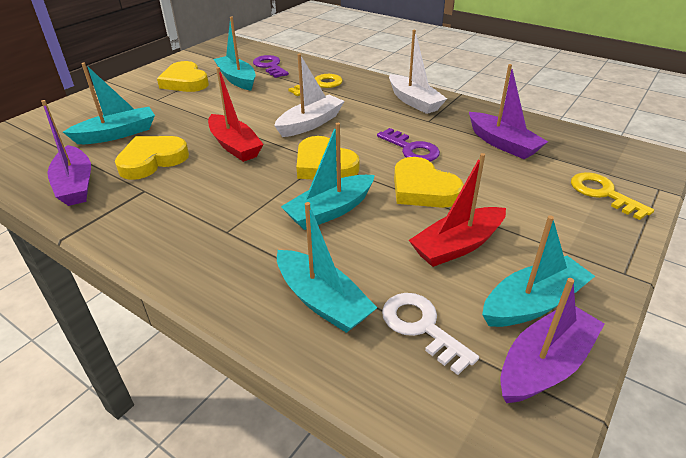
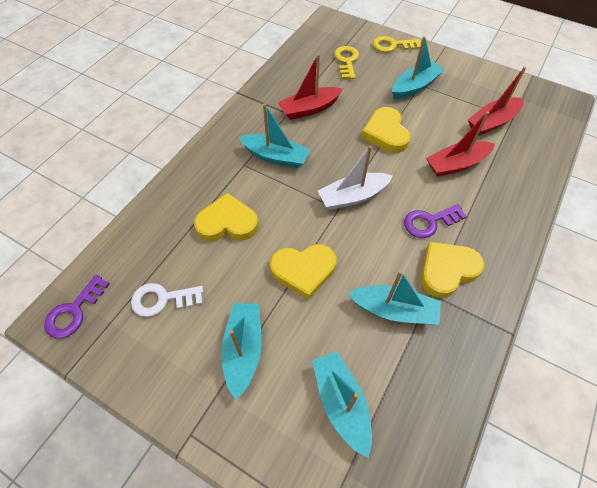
purple boat: 3 -> 0
red boat: 2 -> 3
white boat: 2 -> 1

